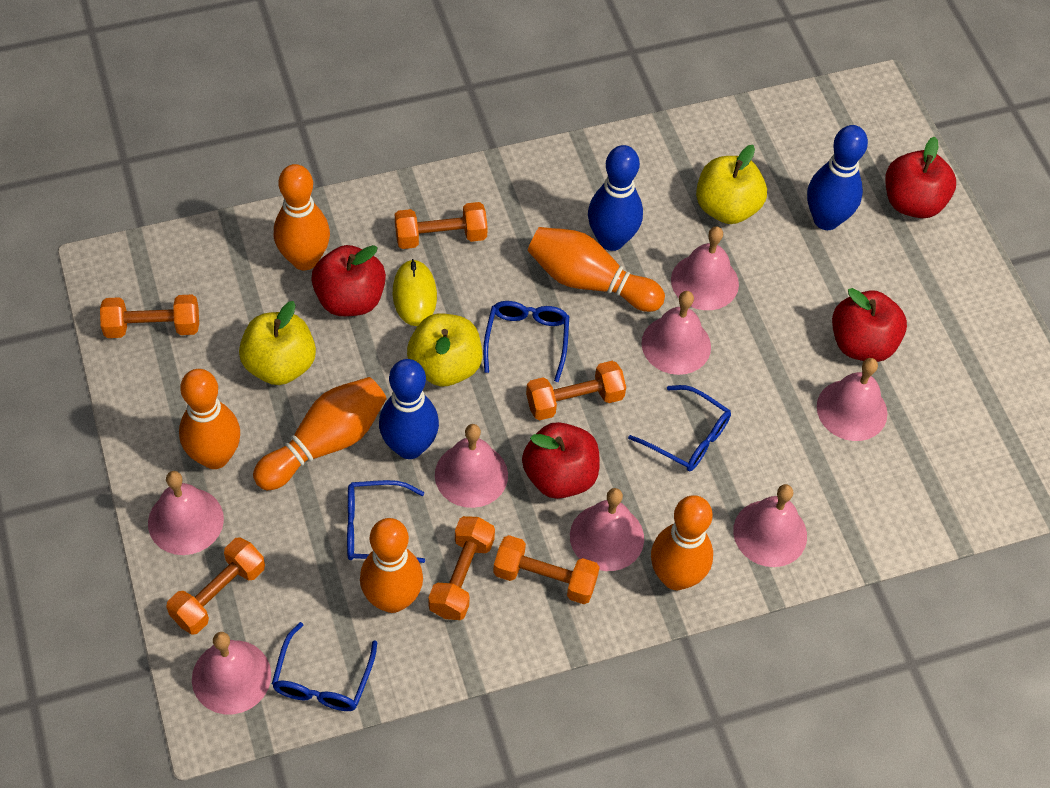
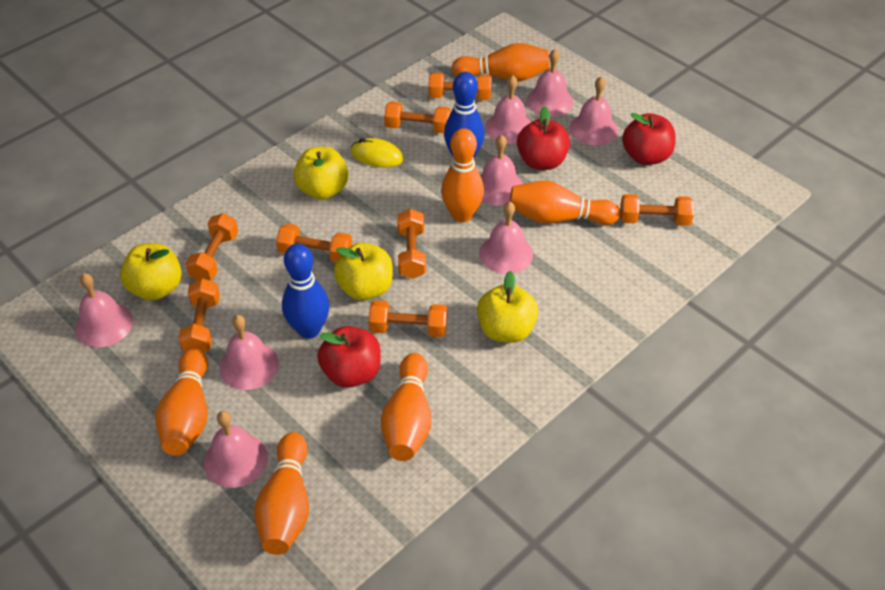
blue bowling pin: 3 -> 2
blue glasses: 4 -> 0
orange dumbbell: 6 -> 8
red apple: 4 -> 3
yellow apple: 3 -> 4

